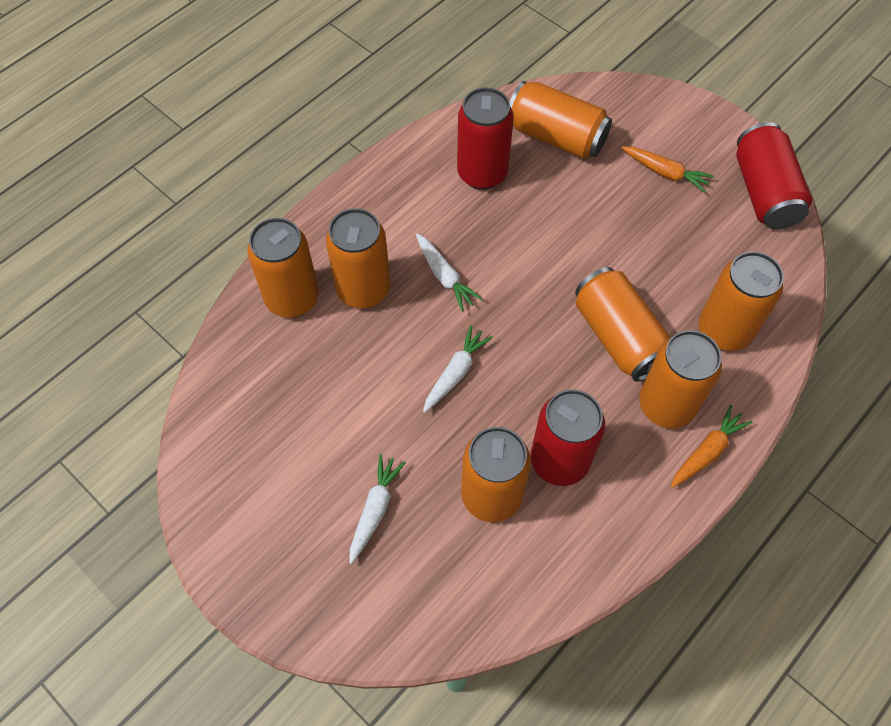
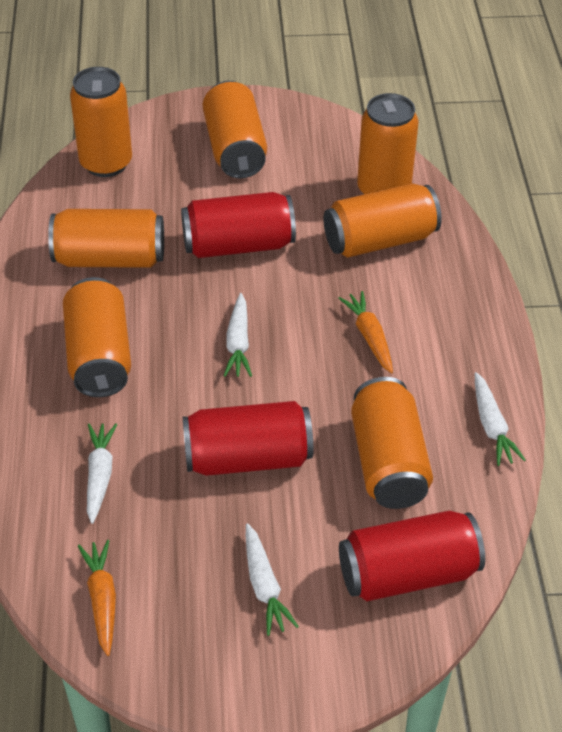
white carrot: 3 -> 4

